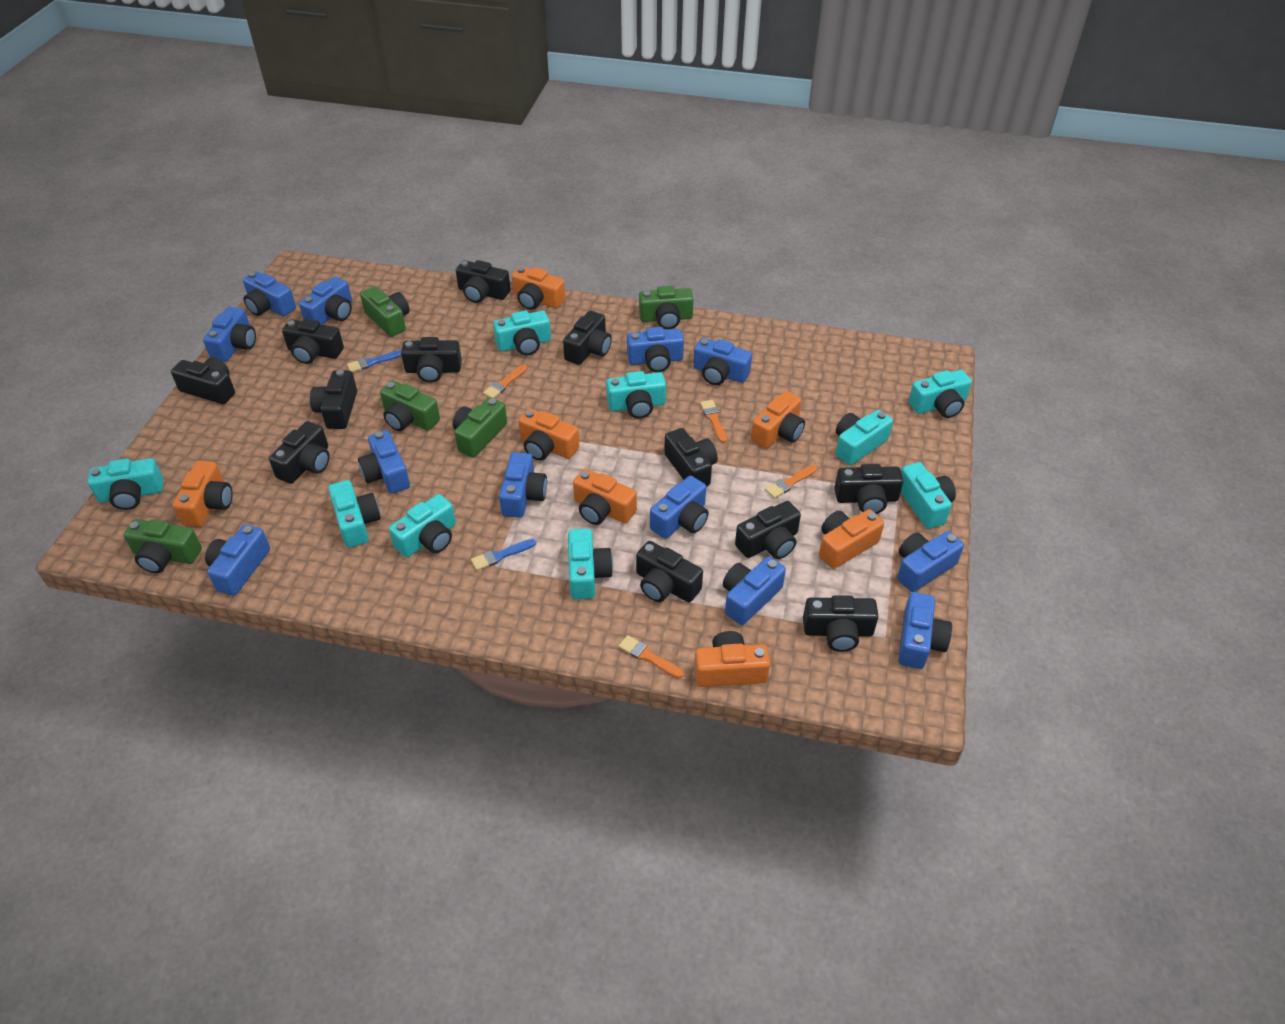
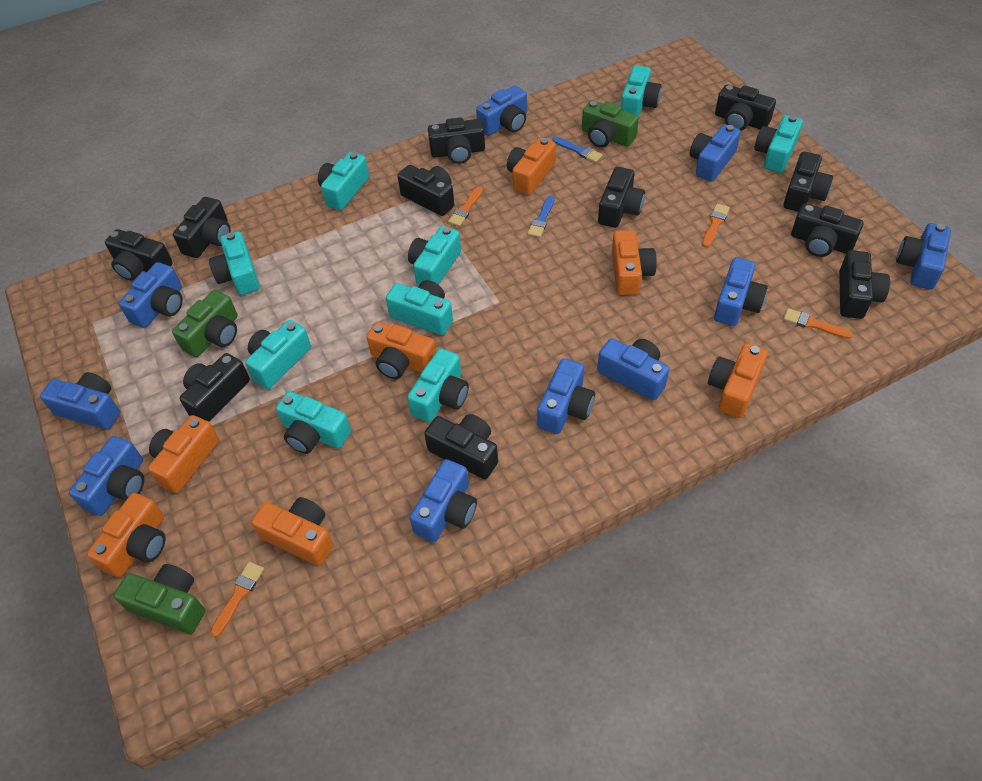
black camera: 12 -> 11
blue camera: 12 -> 10
green camera: 5 -> 3

